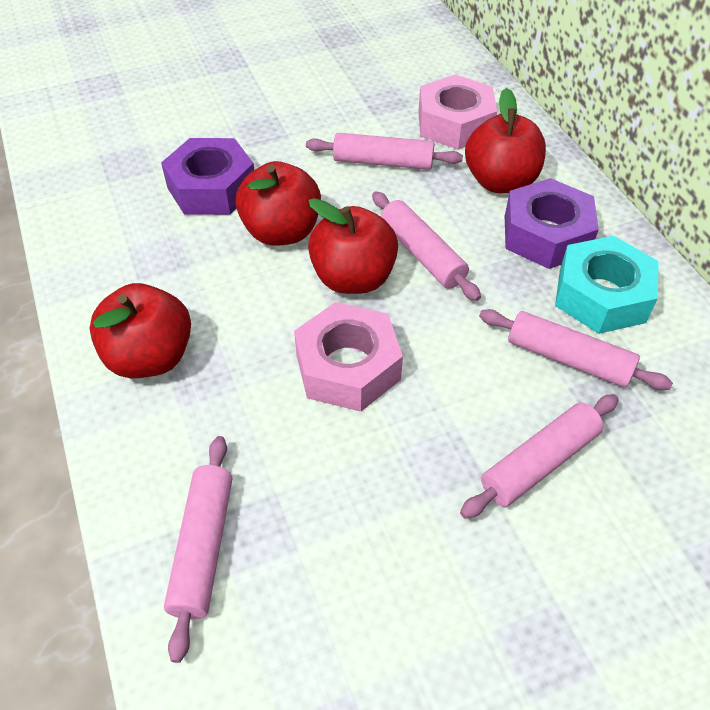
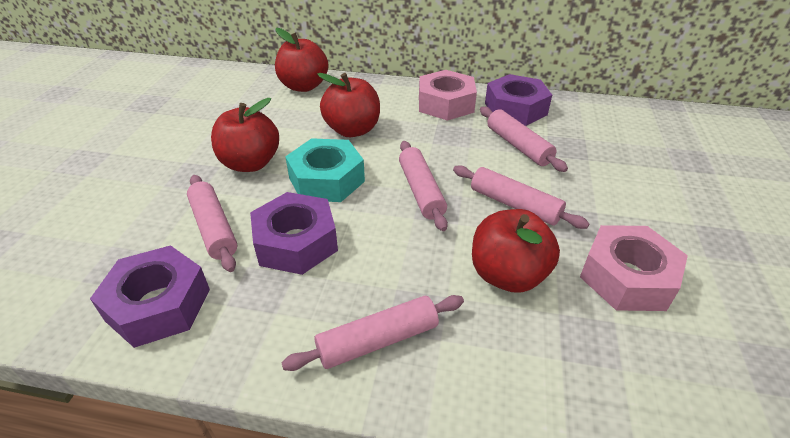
purple nut: 2 -> 3

